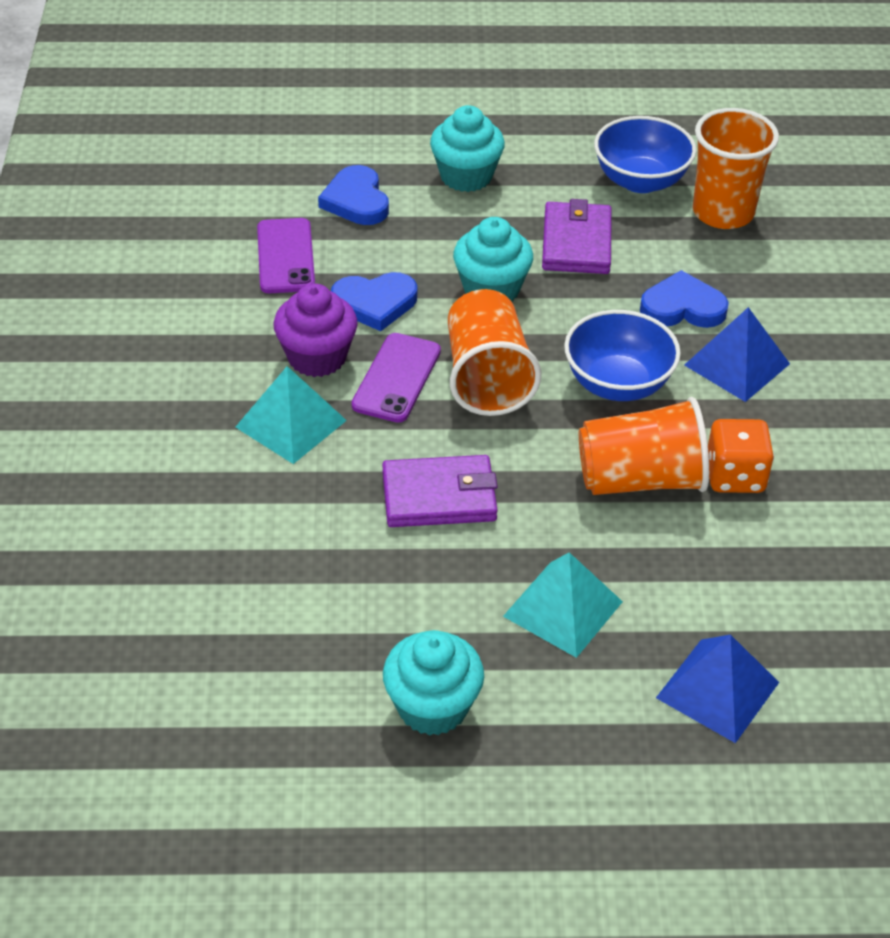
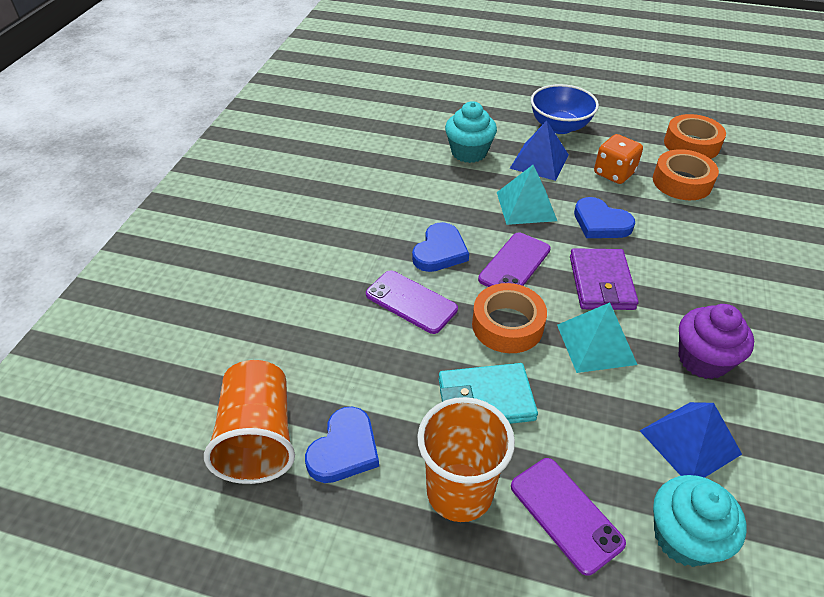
blue bowl: 2 -> 1
orange cup: 3 -> 2
orange tape: 0 -> 3
purple phone: 2 -> 3
purple wallet: 2 -> 1
turquoise cupcake: 3 -> 2
turquoise wallet: 0 -> 1

